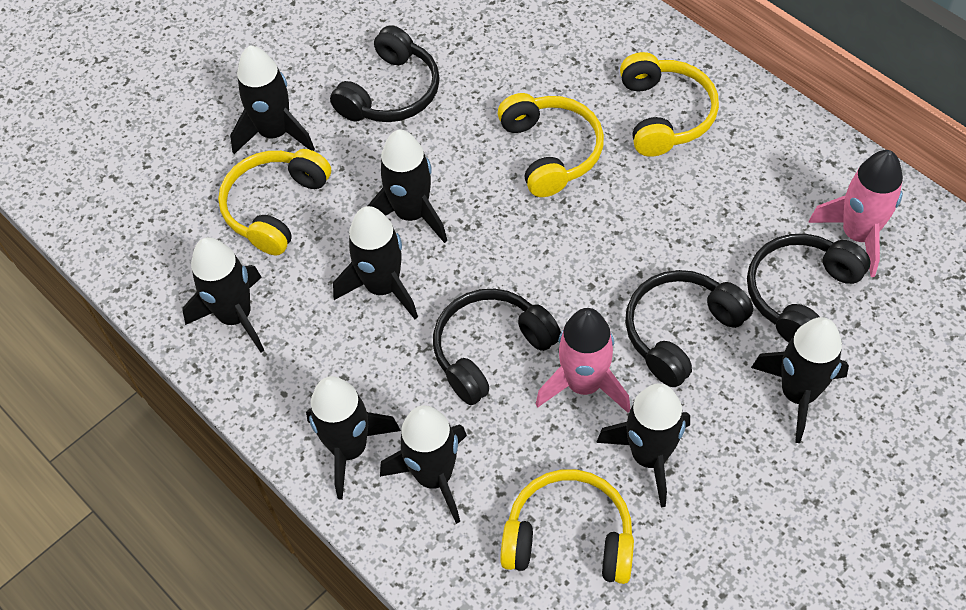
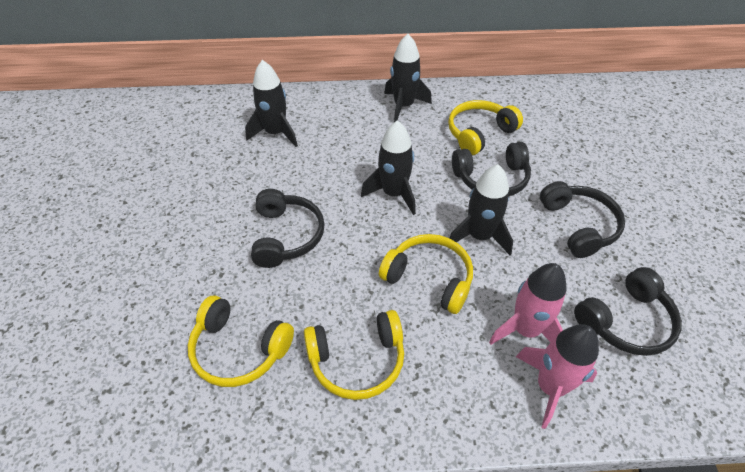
black rocket: 8 -> 4

